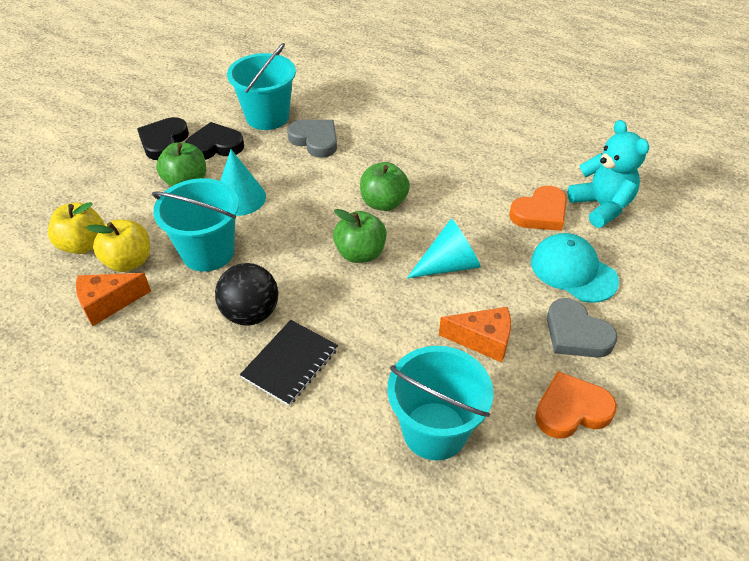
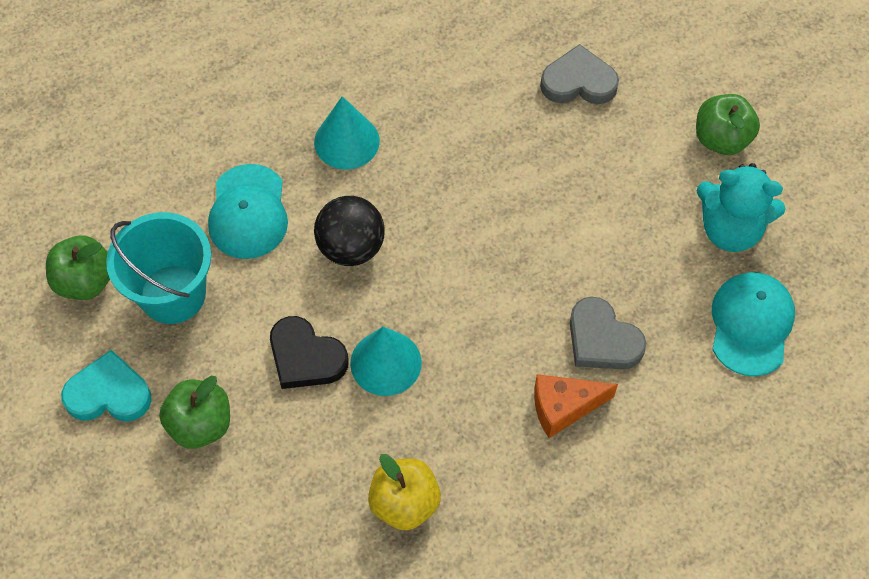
black heart: 2 -> 1
black notebook: 1 -> 0
orange cheese: 2 -> 1
orange heart: 2 -> 0
turquoise bucket: 3 -> 1
turquoise cap: 1 -> 2
turquoise heart: 0 -> 1
yellow apple: 2 -> 1

